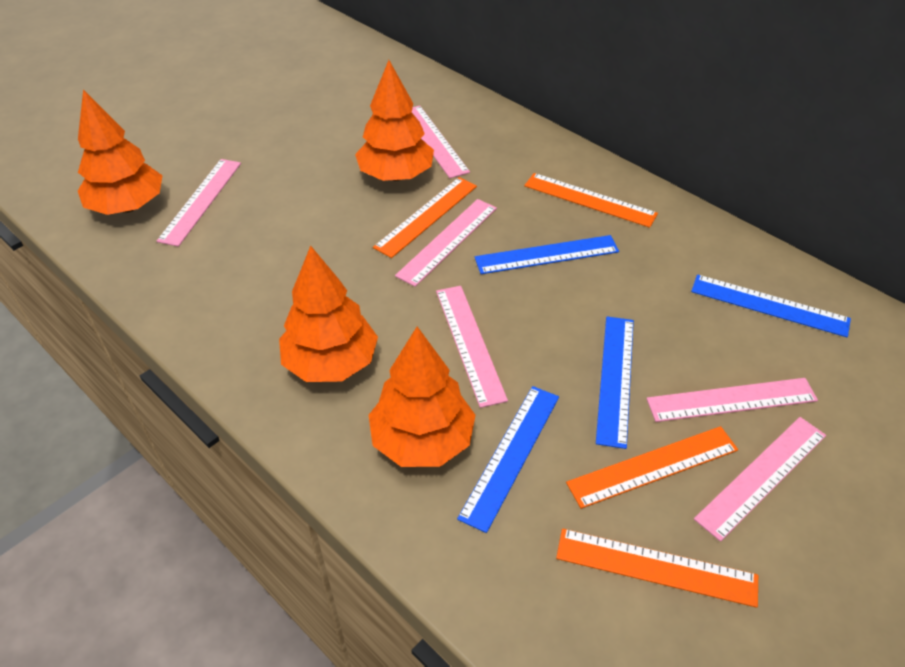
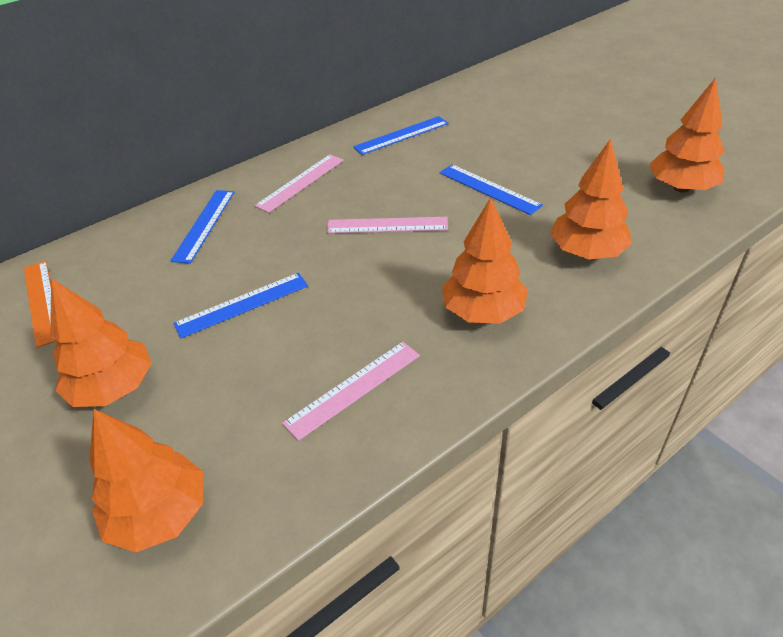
orange ruler: 4 -> 1
orange tree: 4 -> 5
pink ruler: 6 -> 3

